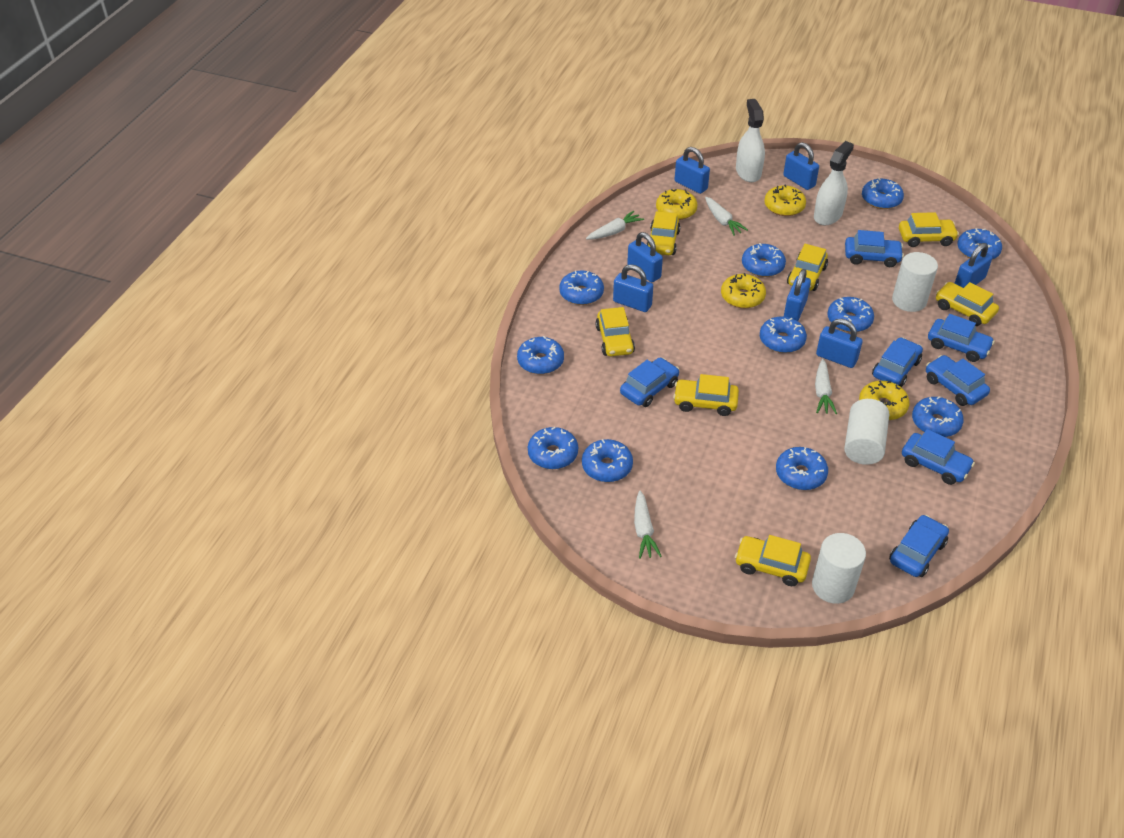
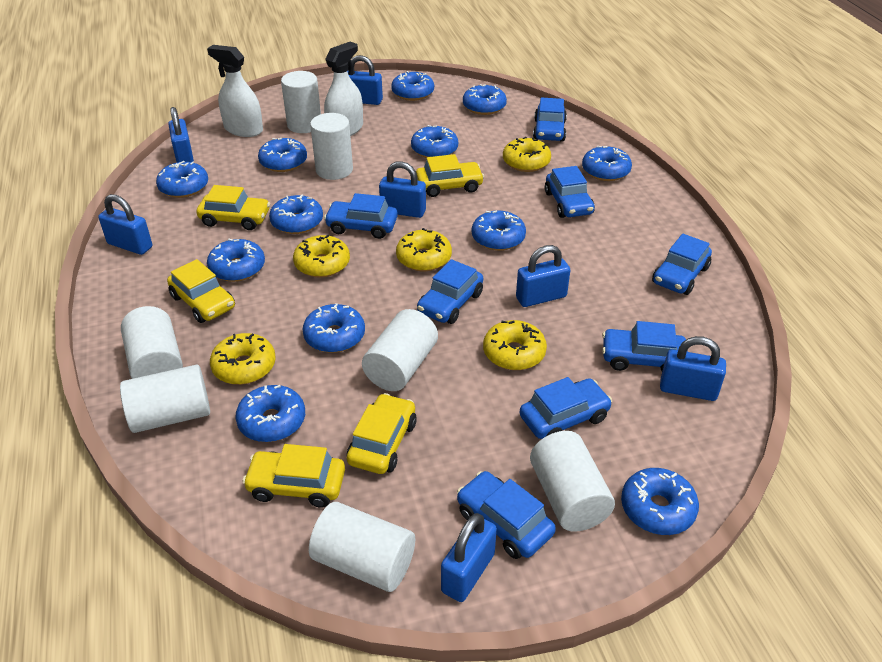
blue car: 7 -> 8
blue donut: 11 -> 12
white carrot: 4 -> 0
white cylinder: 3 -> 7
yellow car: 7 -> 5
yellow donut: 4 -> 5

